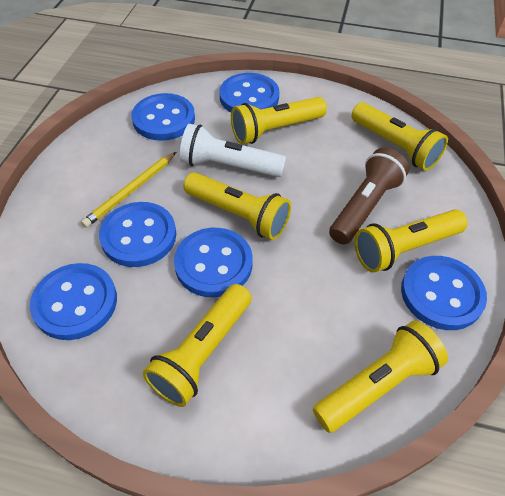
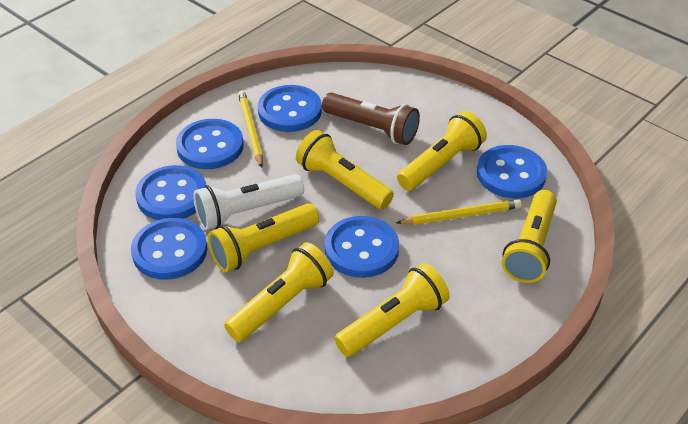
yellow pencil: 1 -> 2

